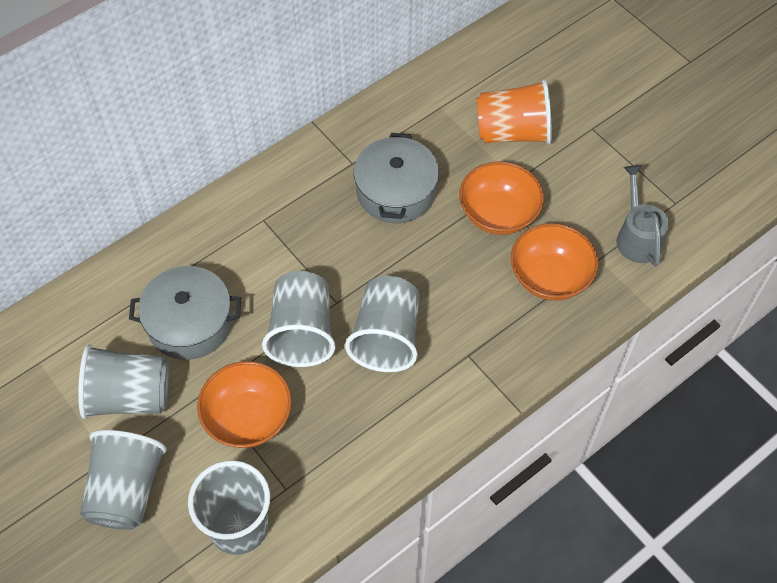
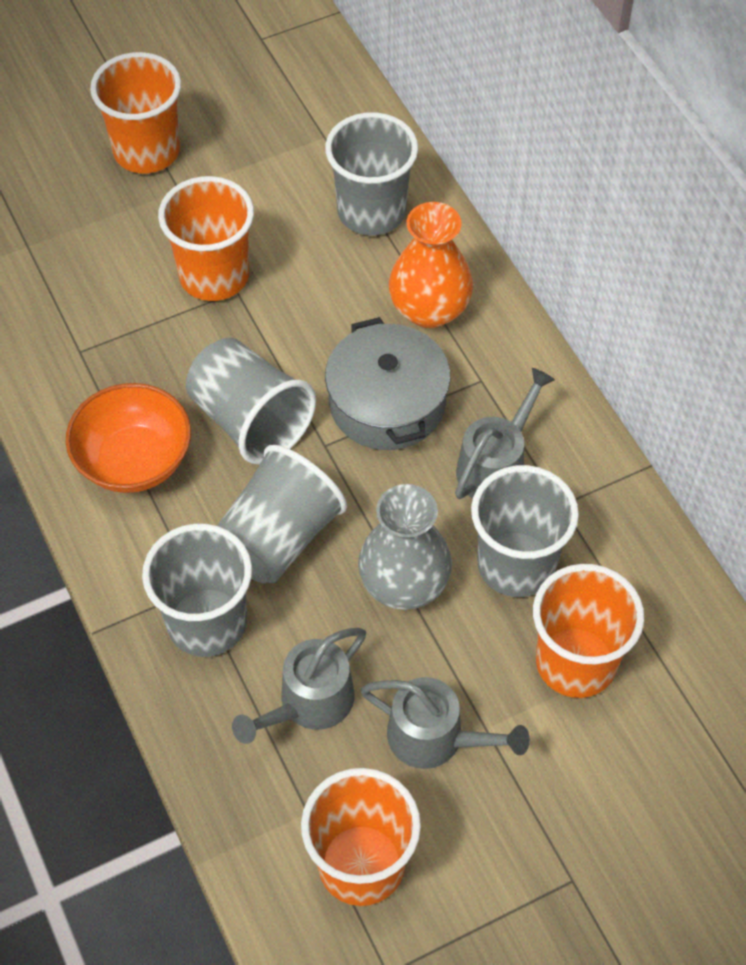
grey pot: 2 -> 1
grey vase: 0 -> 1
grey watering can: 1 -> 3
orange bowl: 3 -> 1
orange cup: 1 -> 4
orange vase: 0 -> 1

